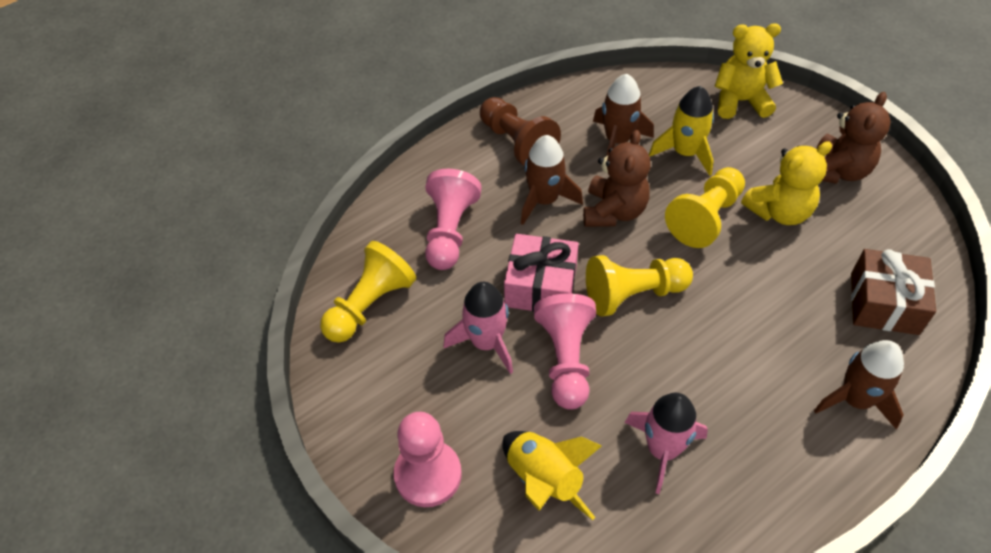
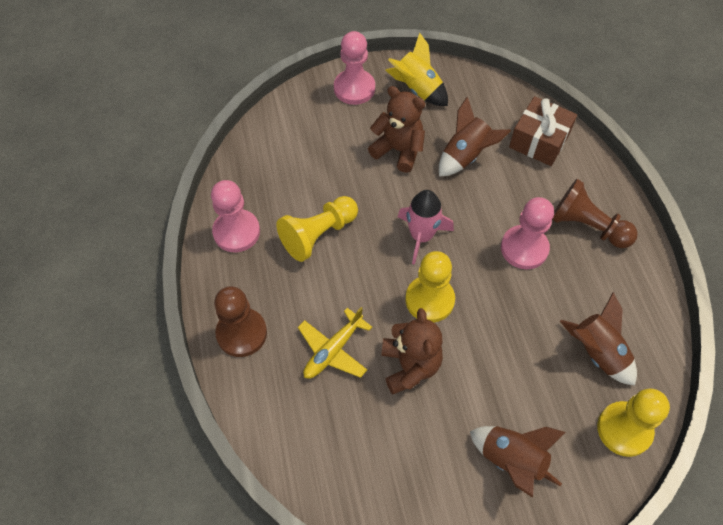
brown pawn: 1 -> 2
pink gift: 1 -> 0
pink rocket: 2 -> 1
yellow plane: 0 -> 1
yellow rocket: 2 -> 1
yellow teddy bear: 2 -> 0

